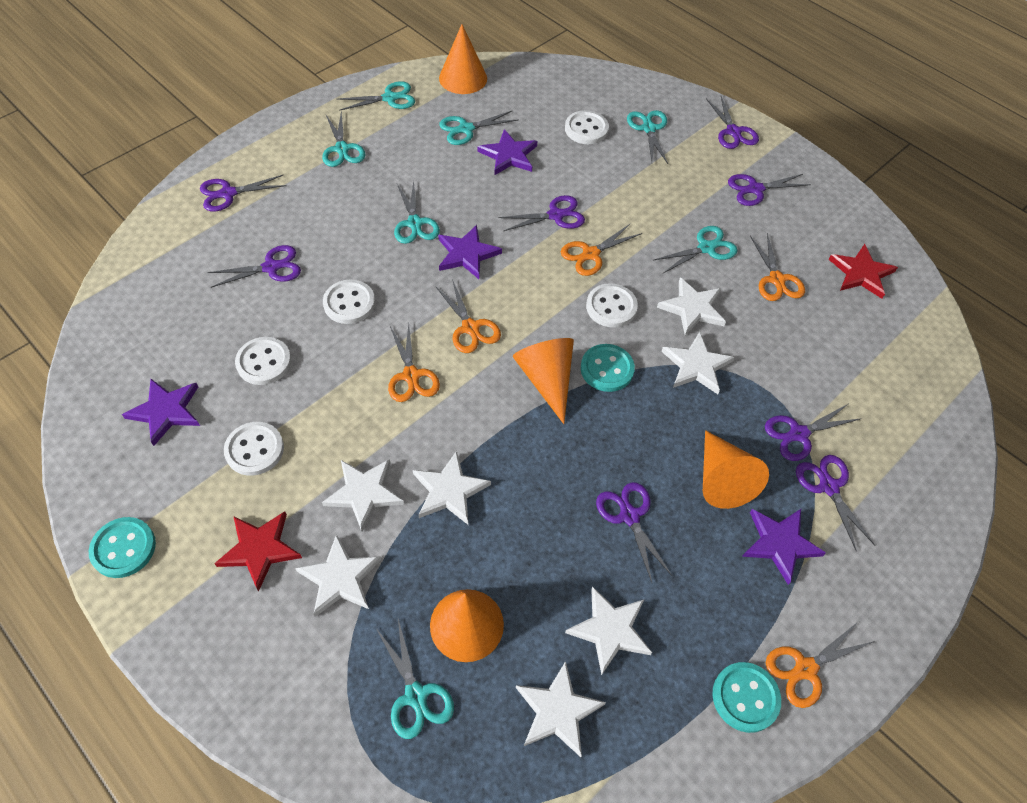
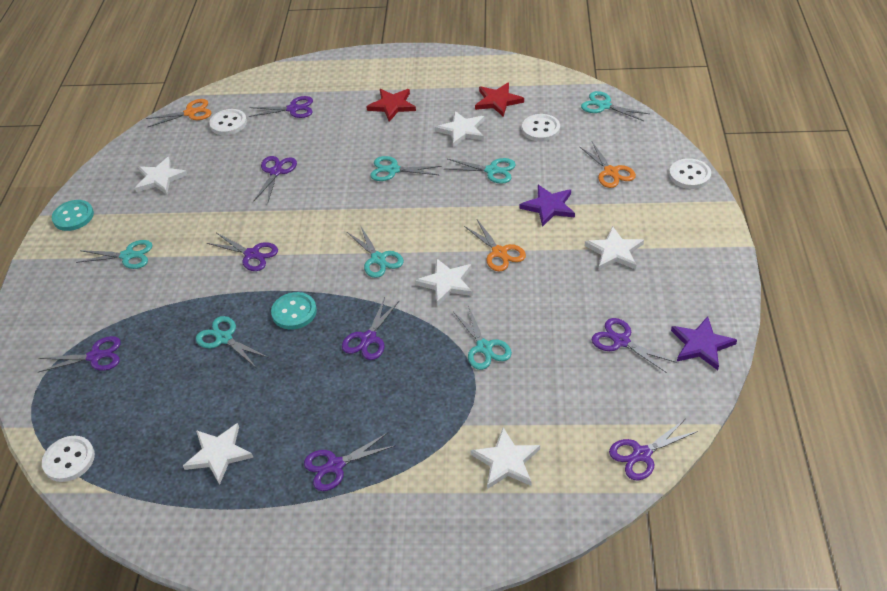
orange cone: 4 -> 0
orange scissors: 5 -> 3
purple star: 4 -> 2
turquoise button: 3 -> 2
white button: 5 -> 4
white star: 7 -> 6

